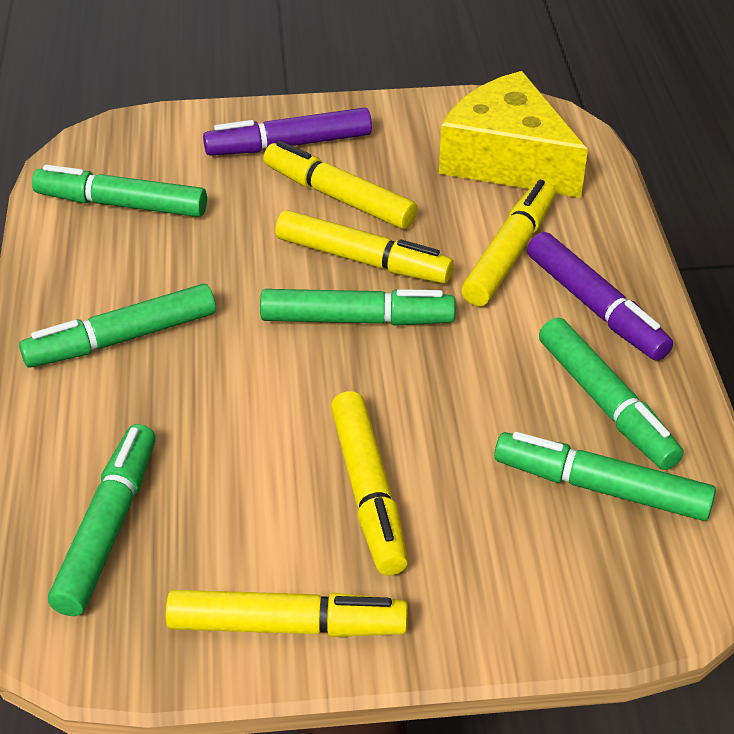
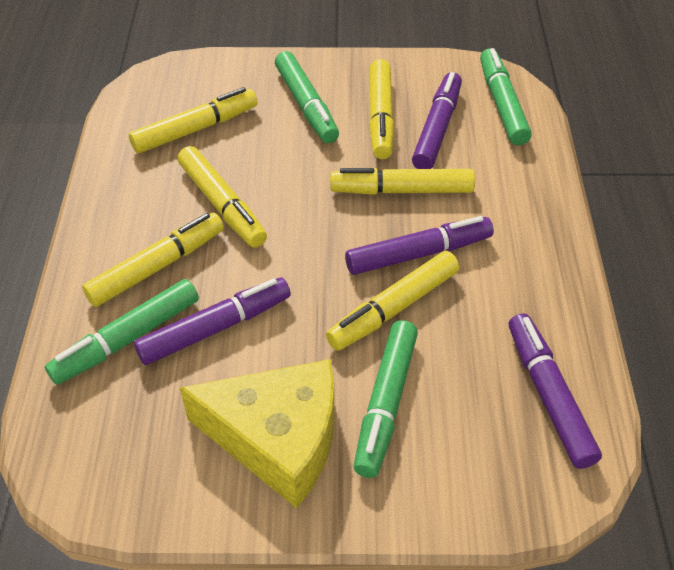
green marker: 6 -> 4
purple marker: 2 -> 4
yellow marker: 5 -> 6

